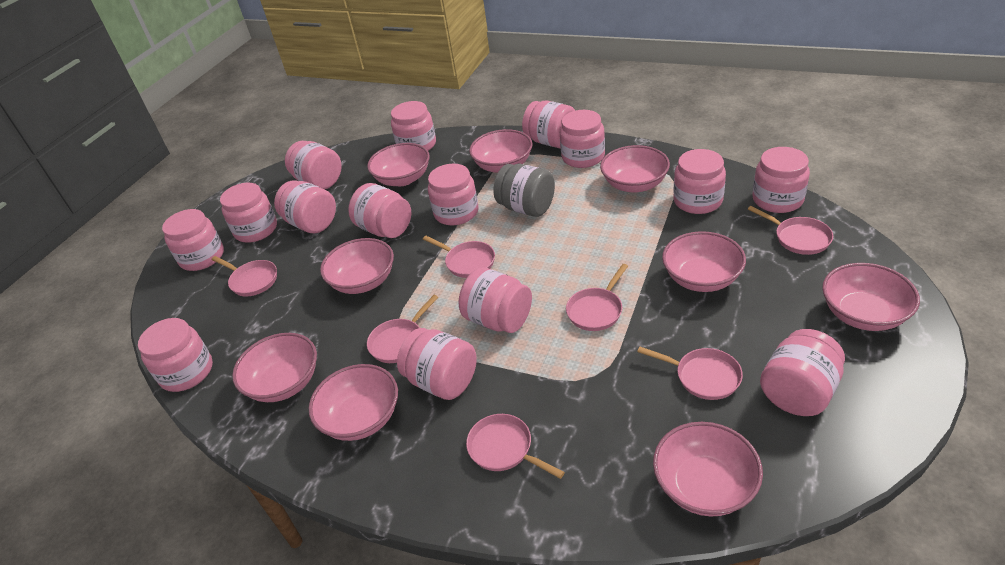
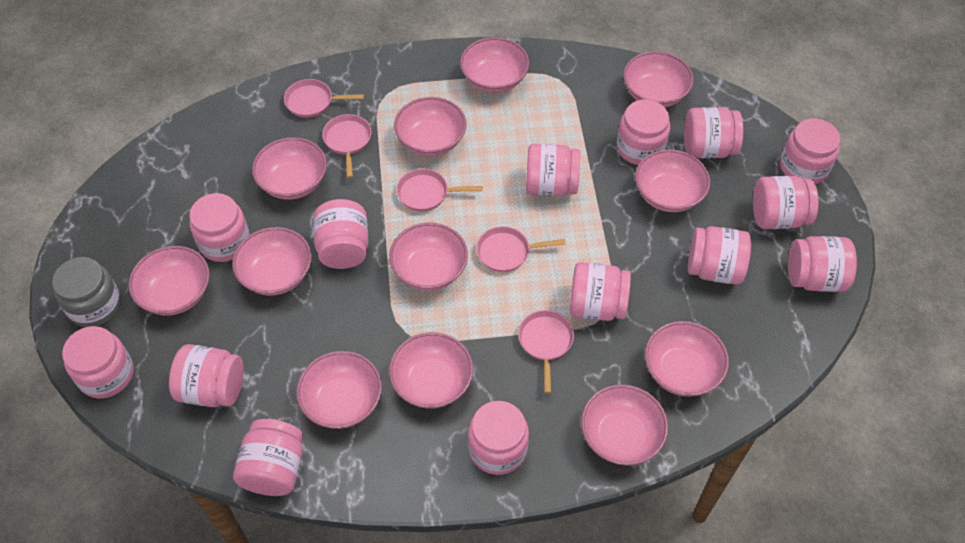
pink bowl: 9 -> 12
pink jar: 15 -> 14
pink pan: 7 -> 5

